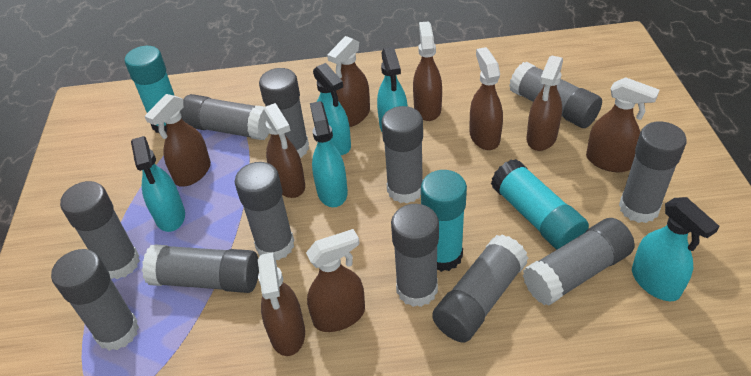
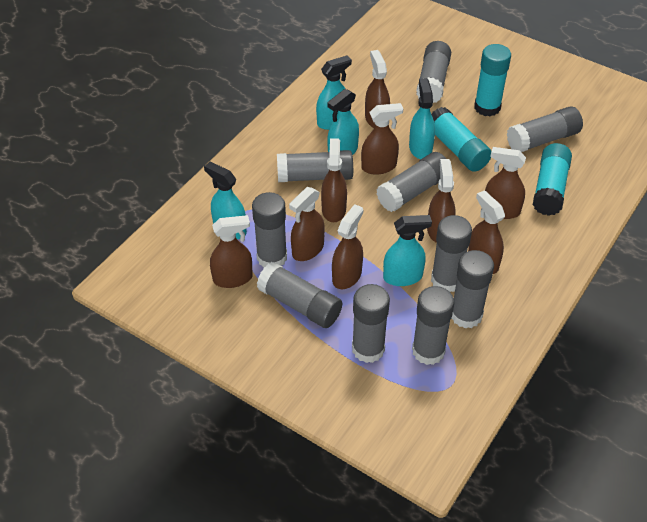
grey glue stick: 12 -> 10

